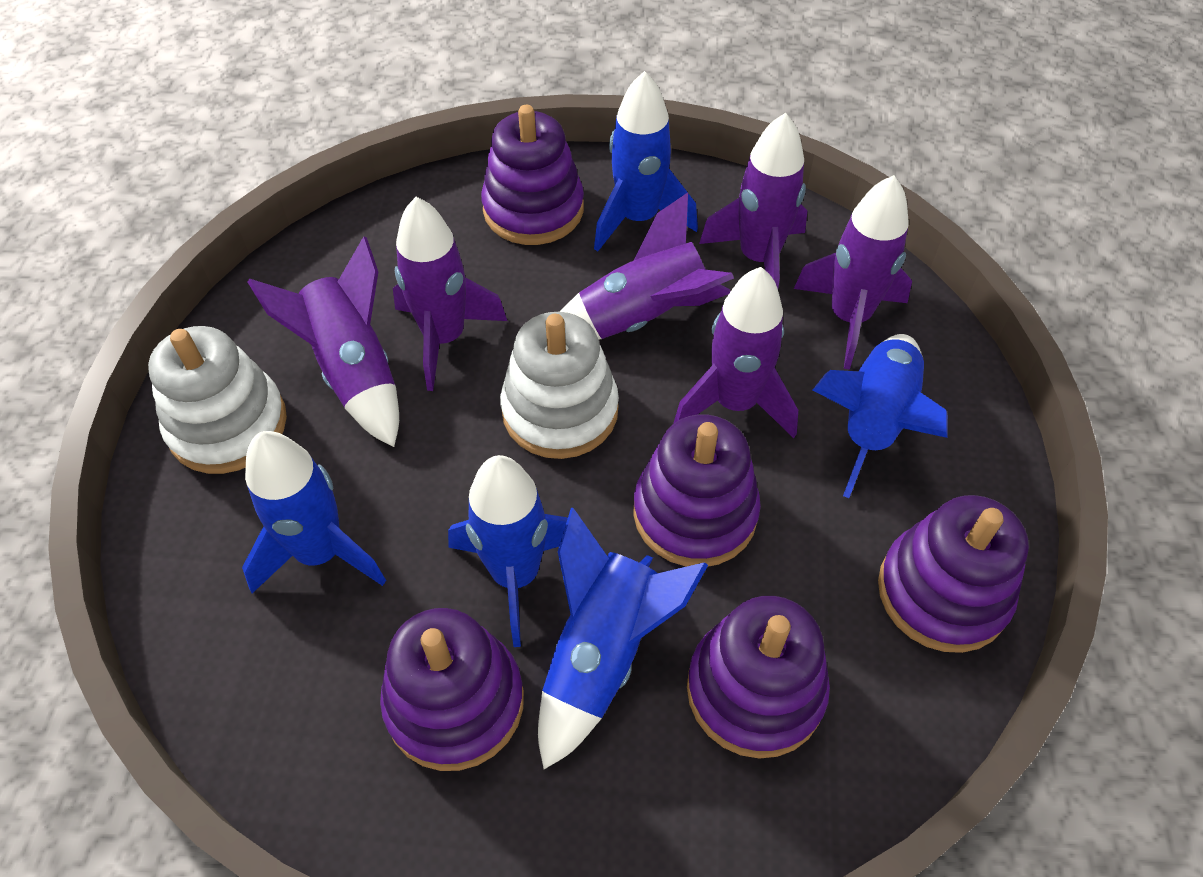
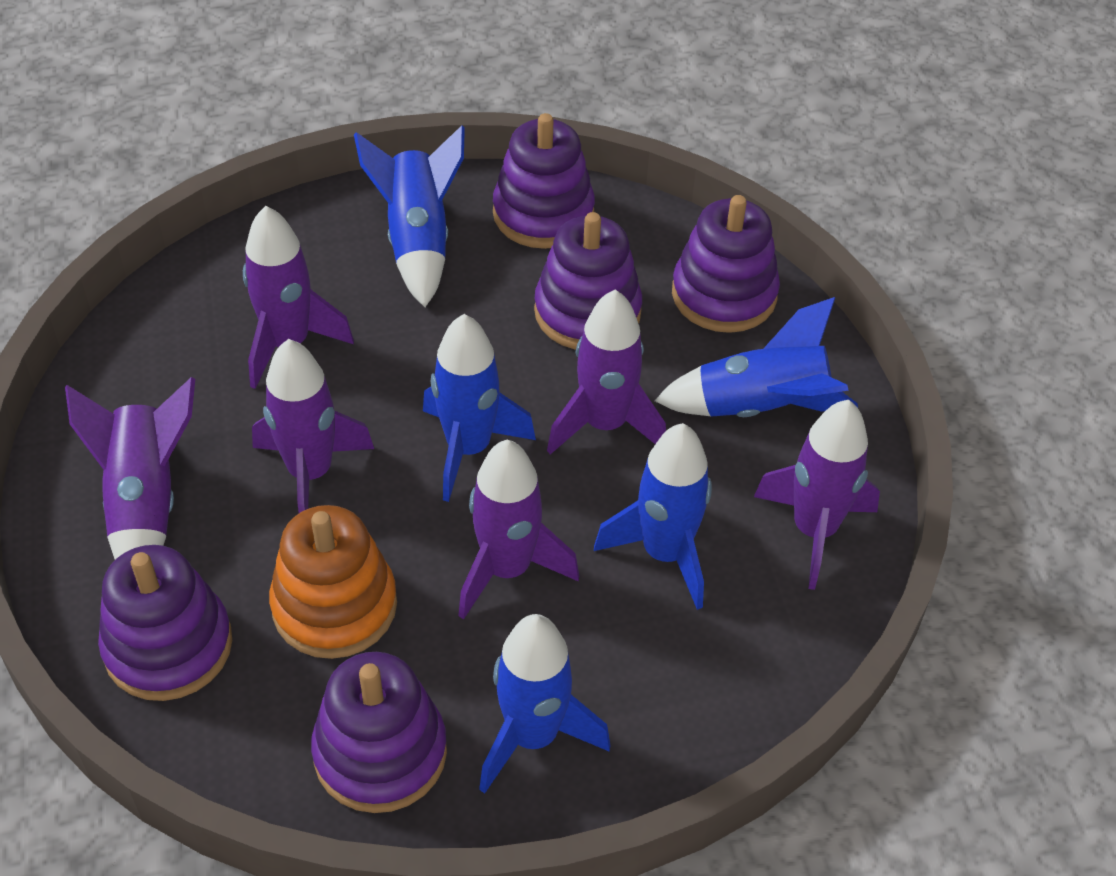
orange stacking toy: 0 -> 1
white stacking toy: 2 -> 0

